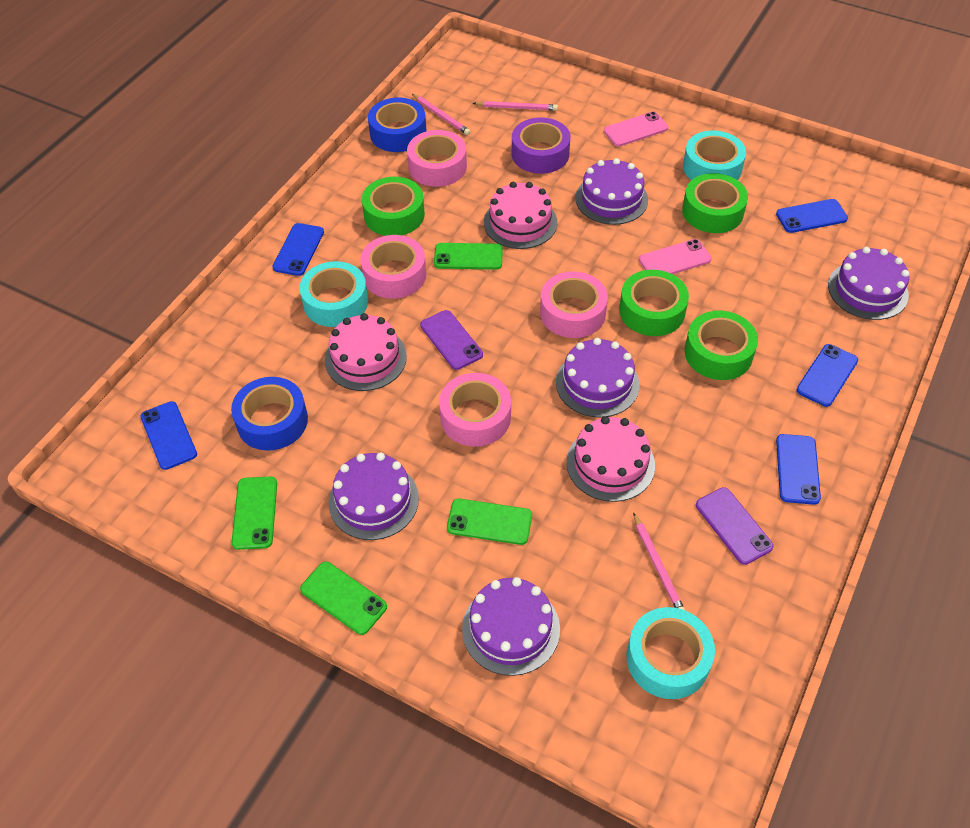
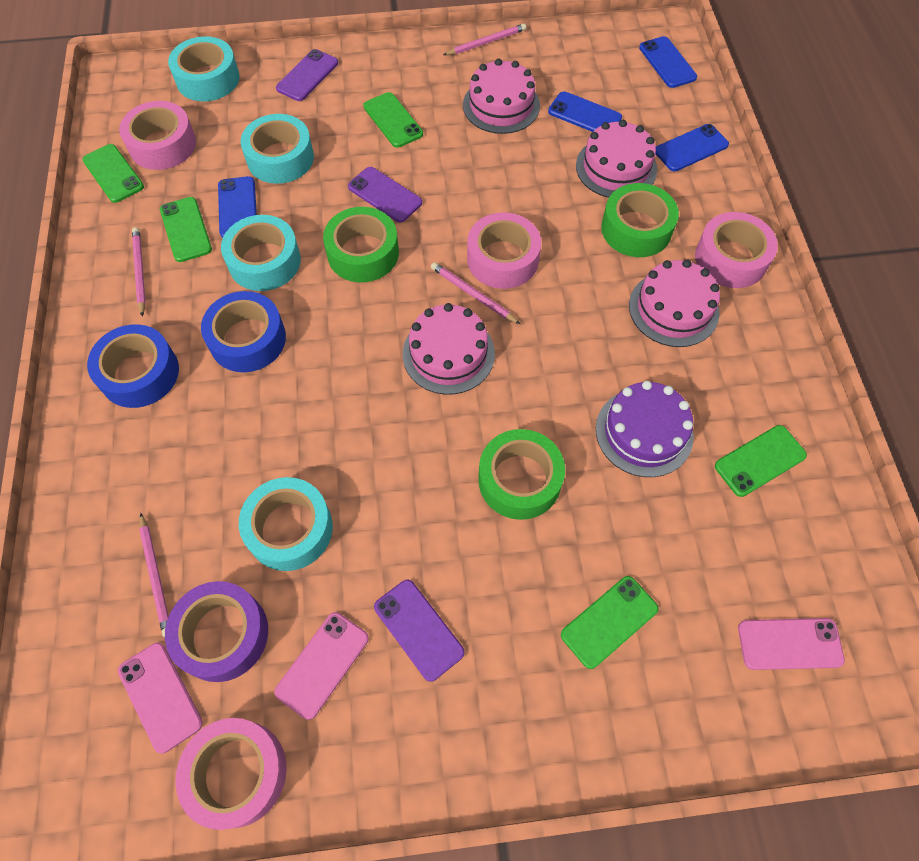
blue phone: 5 -> 4
green phone: 4 -> 5
green tape: 4 -> 3
pink cake: 3 -> 4
pink pencil: 3 -> 4
pink phone: 2 -> 3
purple cake: 5 -> 1
purple phone: 2 -> 3
turquoise tape: 3 -> 4

